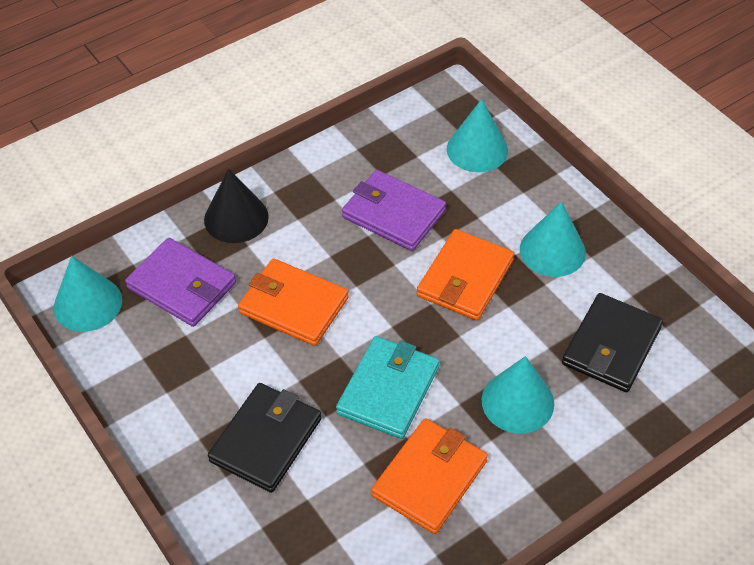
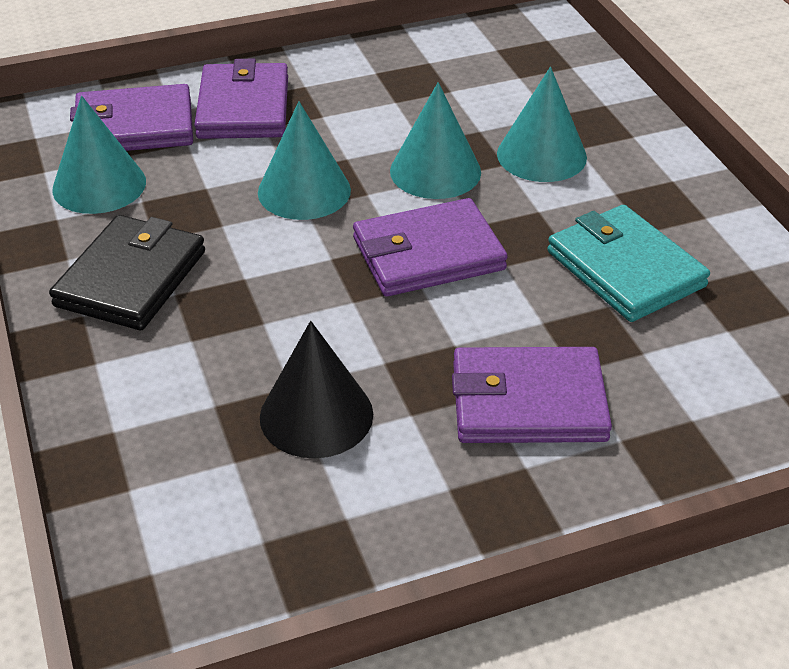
black wallet: 2 -> 1
orange wallet: 3 -> 0
purple wallet: 2 -> 4

